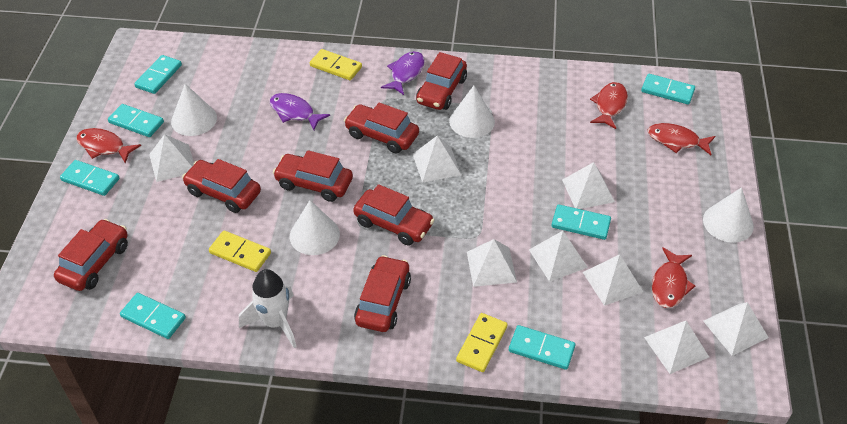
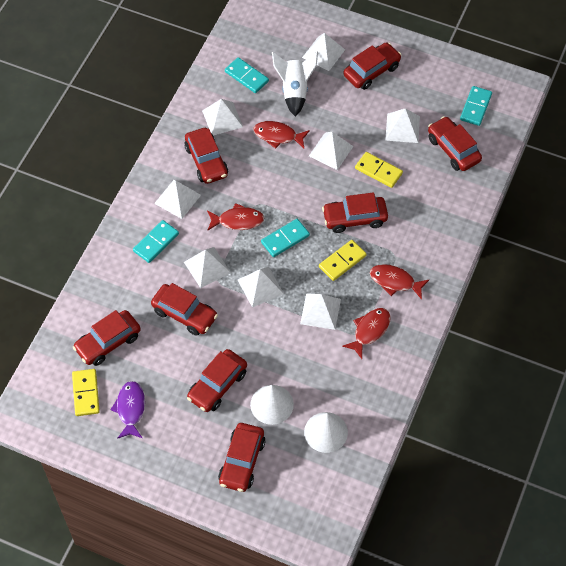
purple fish: 2 -> 1
red car: 7 -> 8
turquoise domino: 7 -> 4
white cone: 4 -> 2

